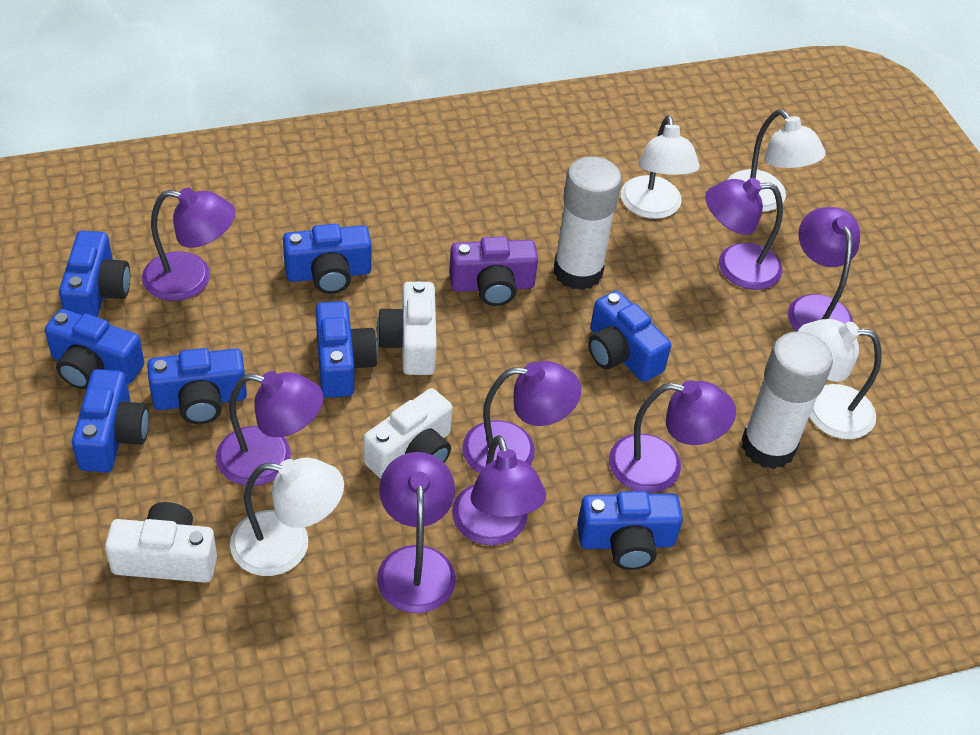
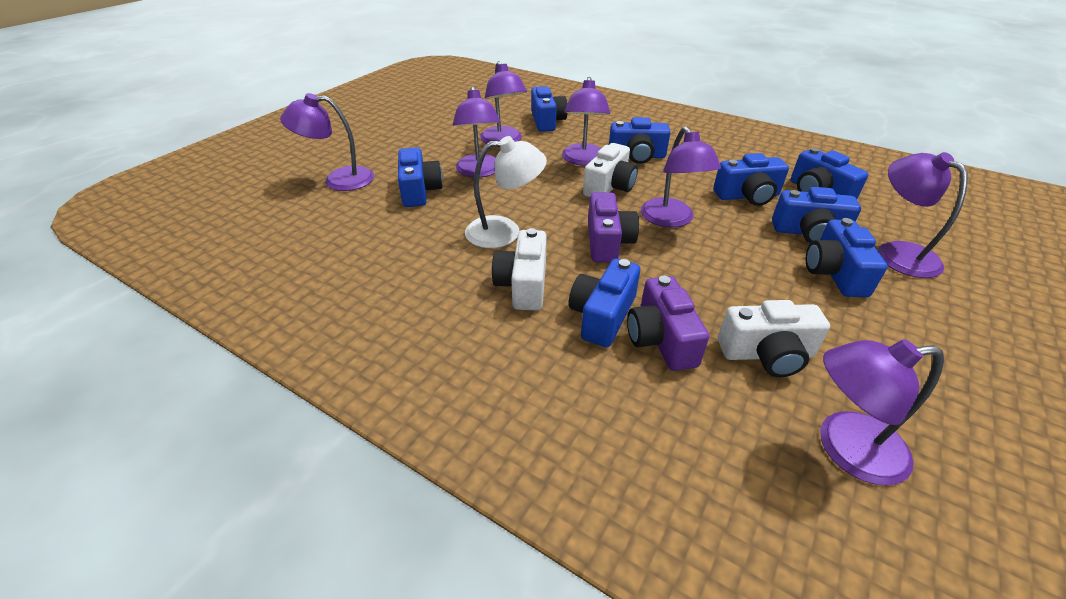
purple camera: 1 -> 2
purple lamp: 8 -> 7
white glue stick: 2 -> 0
white lamp: 4 -> 1

